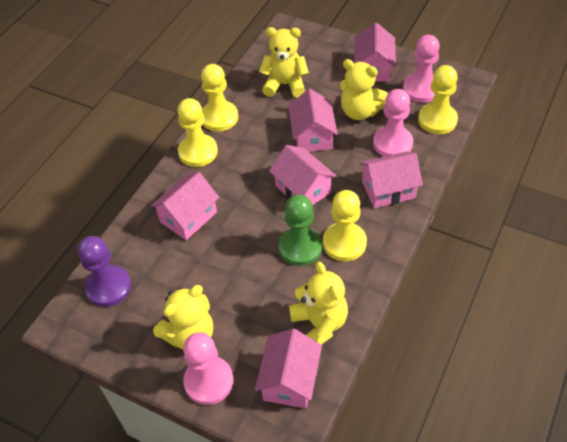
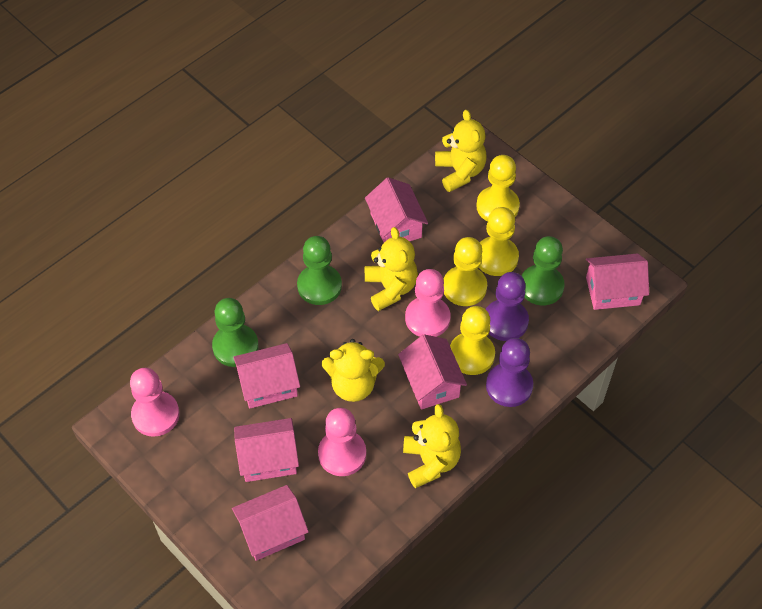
green pawn: 1 -> 3
purple pawn: 1 -> 2

